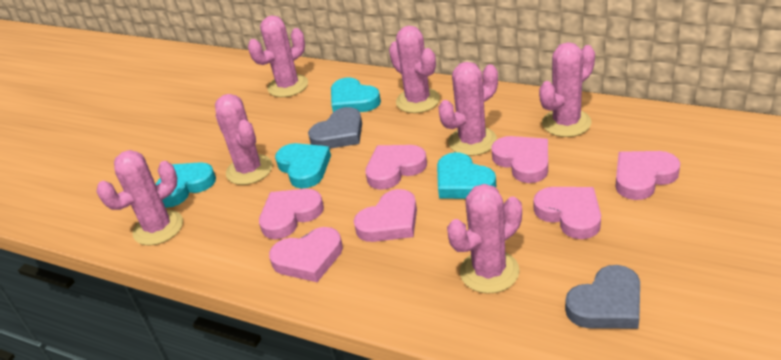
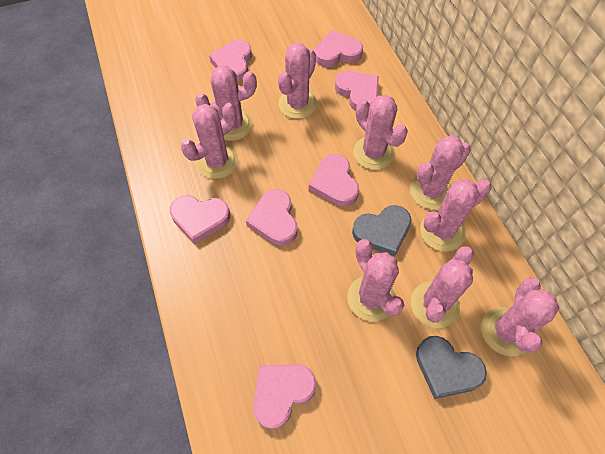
pink cactus: 7 -> 9
turquoise heart: 4 -> 0

